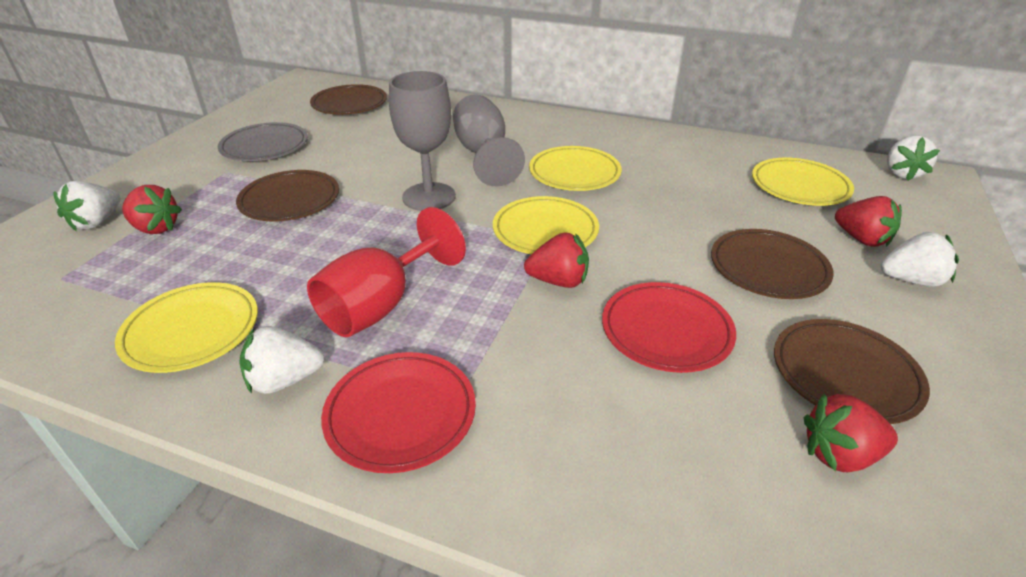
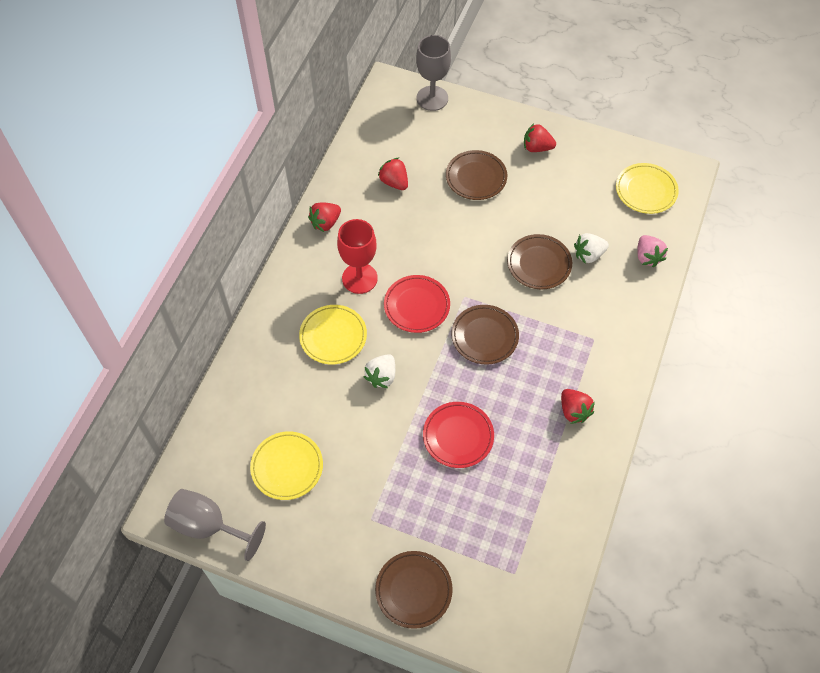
grey plate: 1 -> 0
pink strawberry: 0 -> 1
white strawberry: 4 -> 2
yellow plate: 4 -> 3

